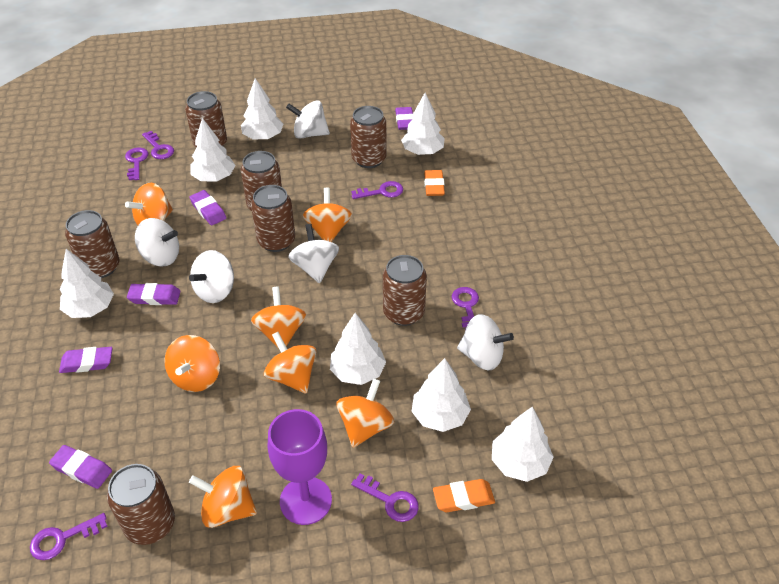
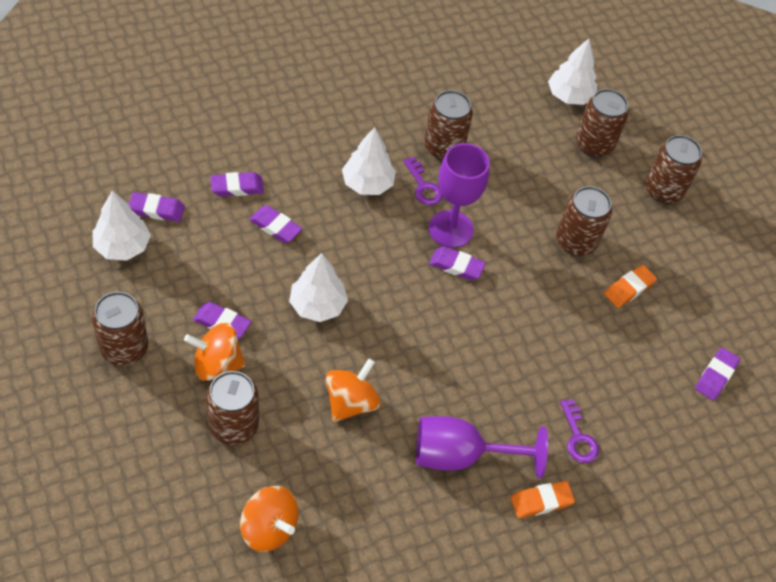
brown can: 7 -> 6
orange spinning top: 7 -> 3
purple eraser: 5 -> 6
purple goblet: 1 -> 2
purple key: 6 -> 2
white spinning top: 5 -> 0
white tree: 7 -> 4

